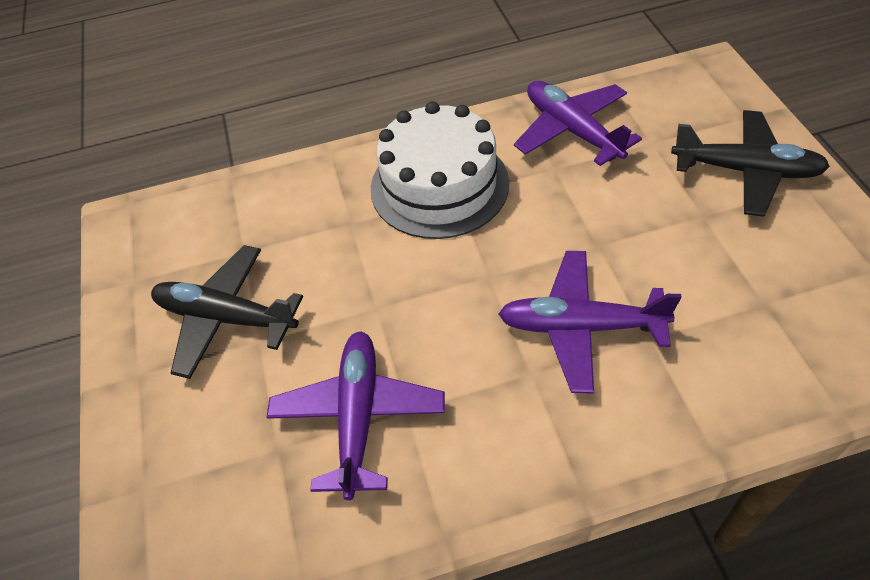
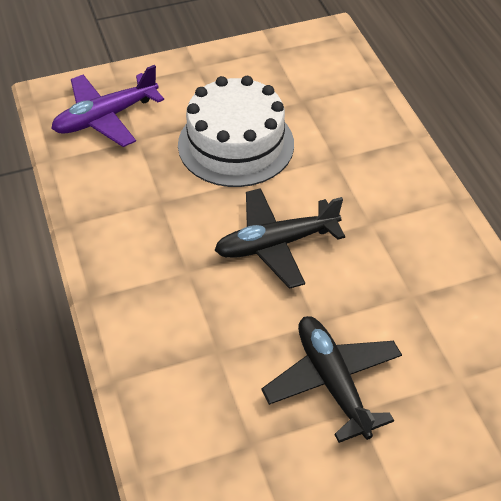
purple plane: 3 -> 1

